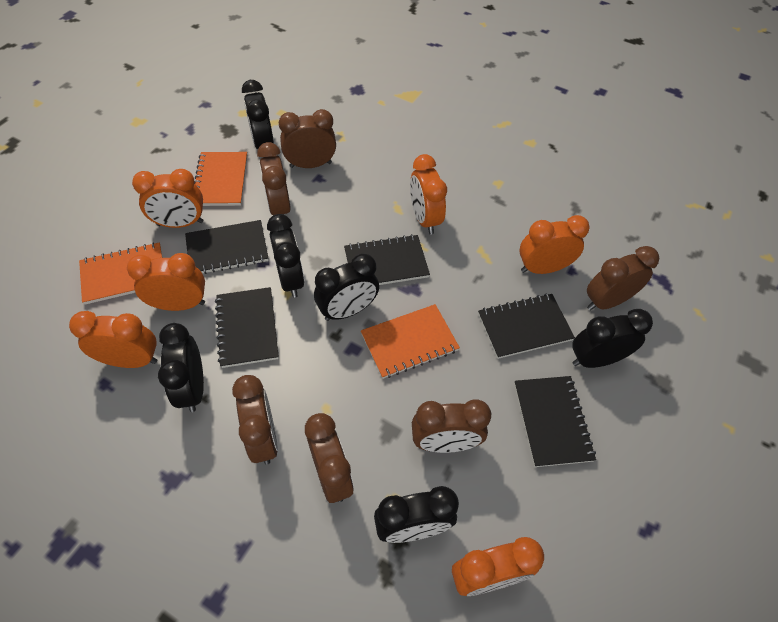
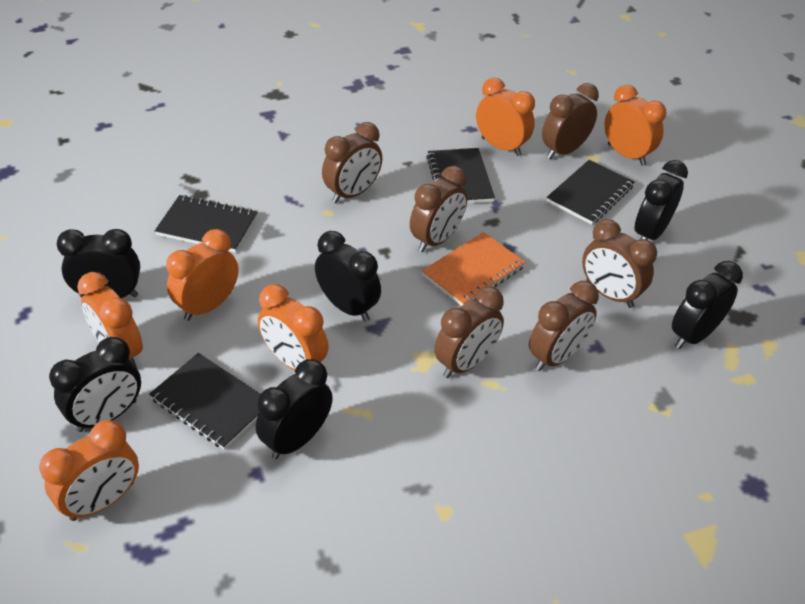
black notebook: 5 -> 4
orange notebook: 3 -> 1

